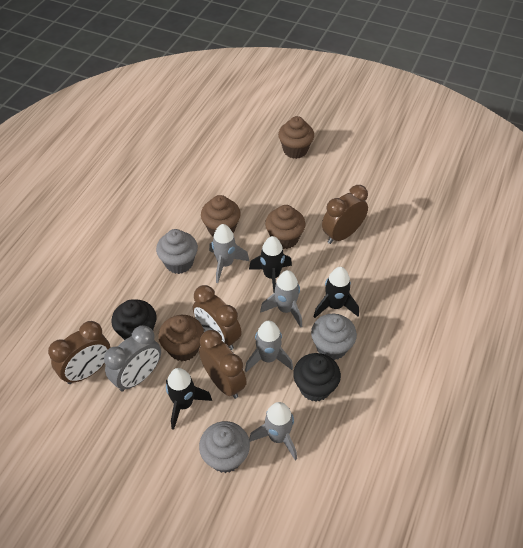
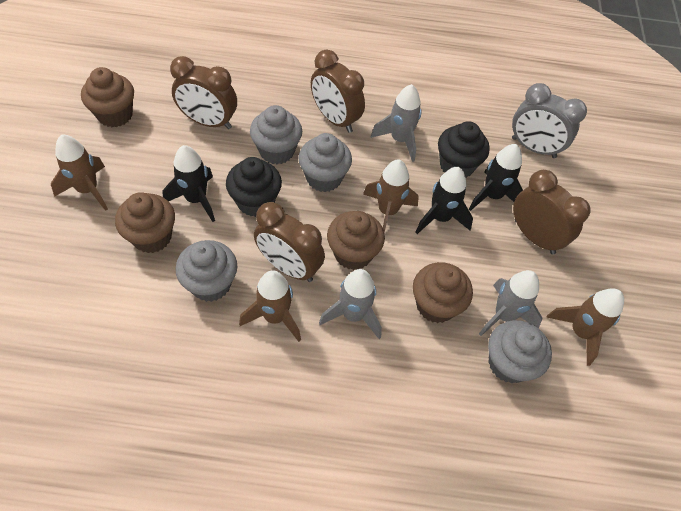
brown rocket: 0 -> 4
grey cupcake: 3 -> 4
grey rocket: 4 -> 3

